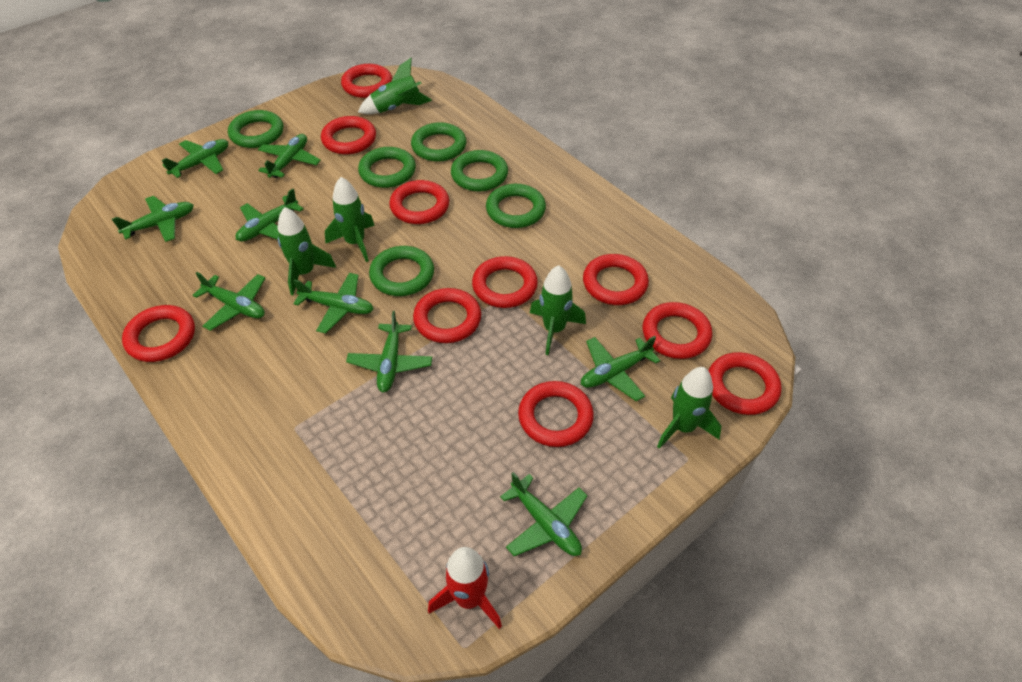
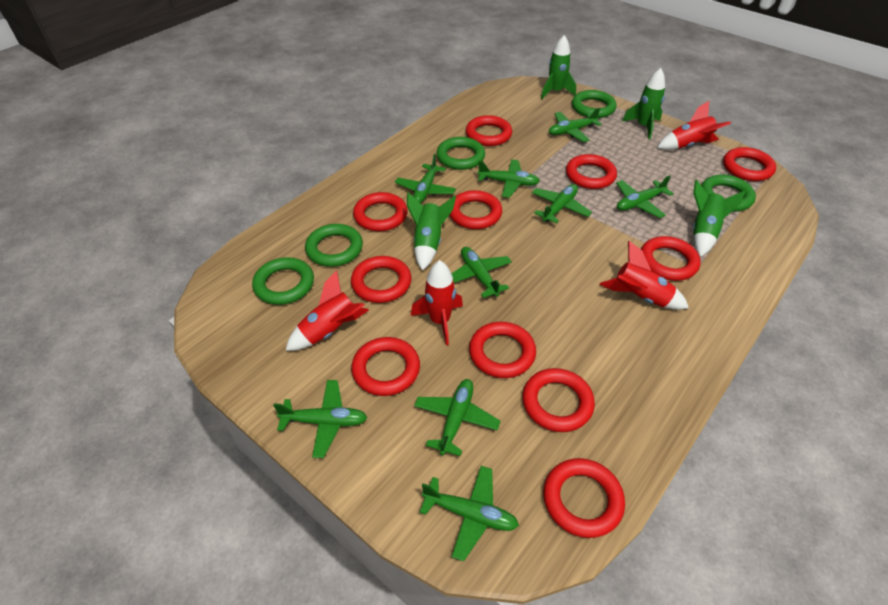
green ring: 6 -> 5
green rocket: 5 -> 4
red ring: 10 -> 11
red rocket: 1 -> 4

